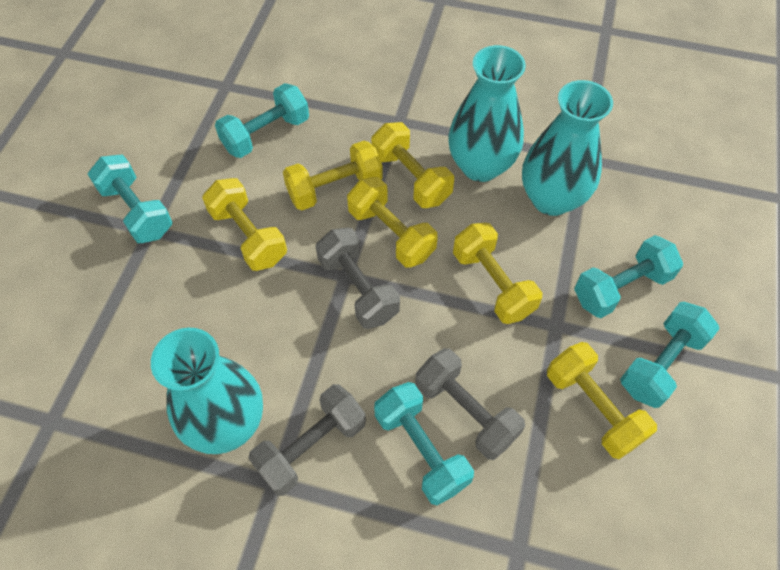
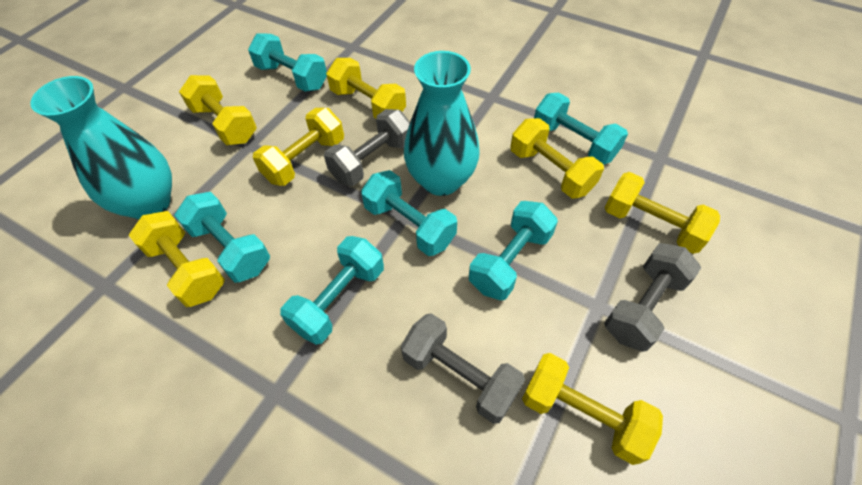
turquoise dumbbell: 5 -> 6
turquoise vase: 3 -> 2
yellow dumbbell: 6 -> 7

